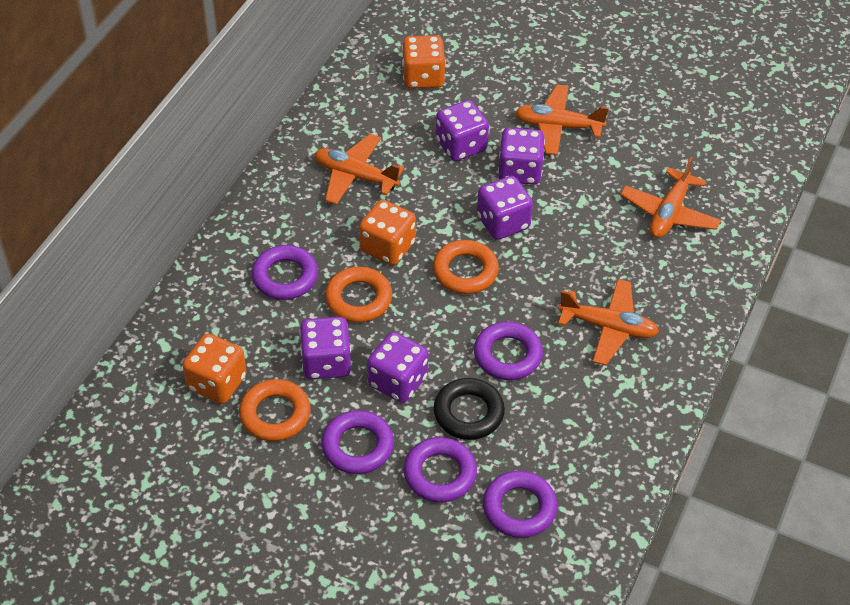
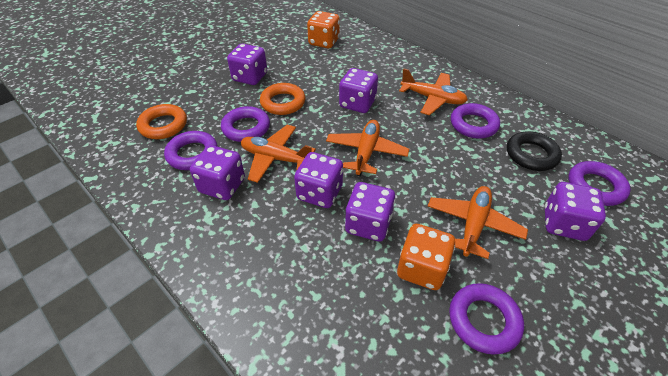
orange dice: 3 -> 2
orange ring: 3 -> 2
purple dice: 5 -> 6

